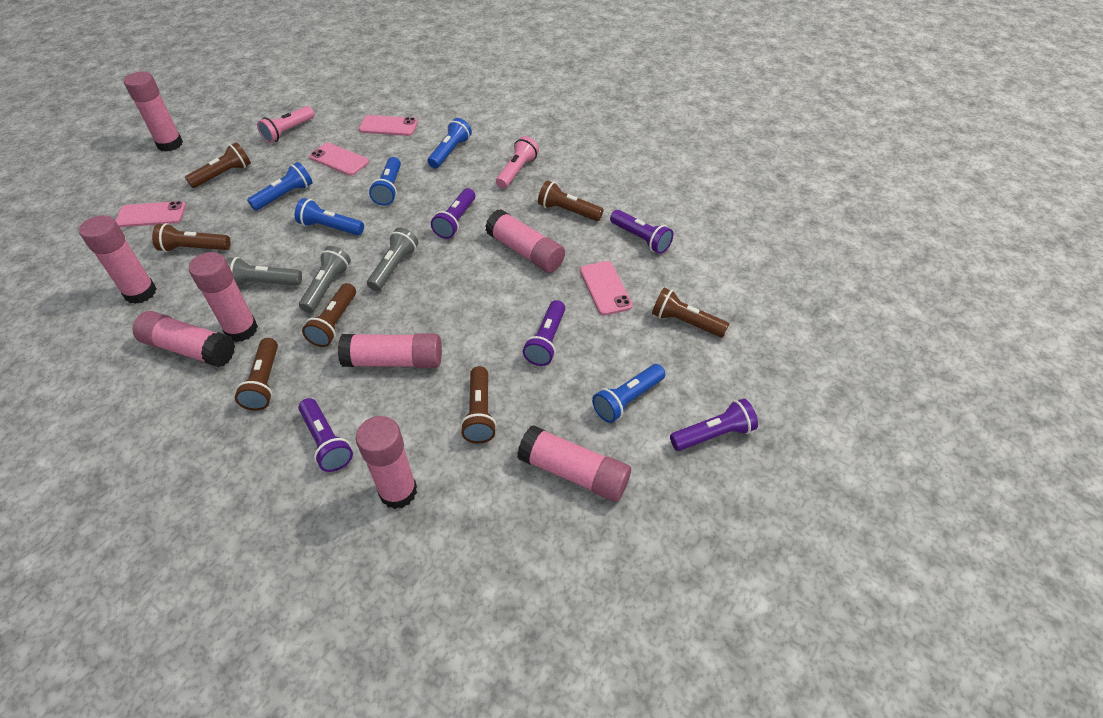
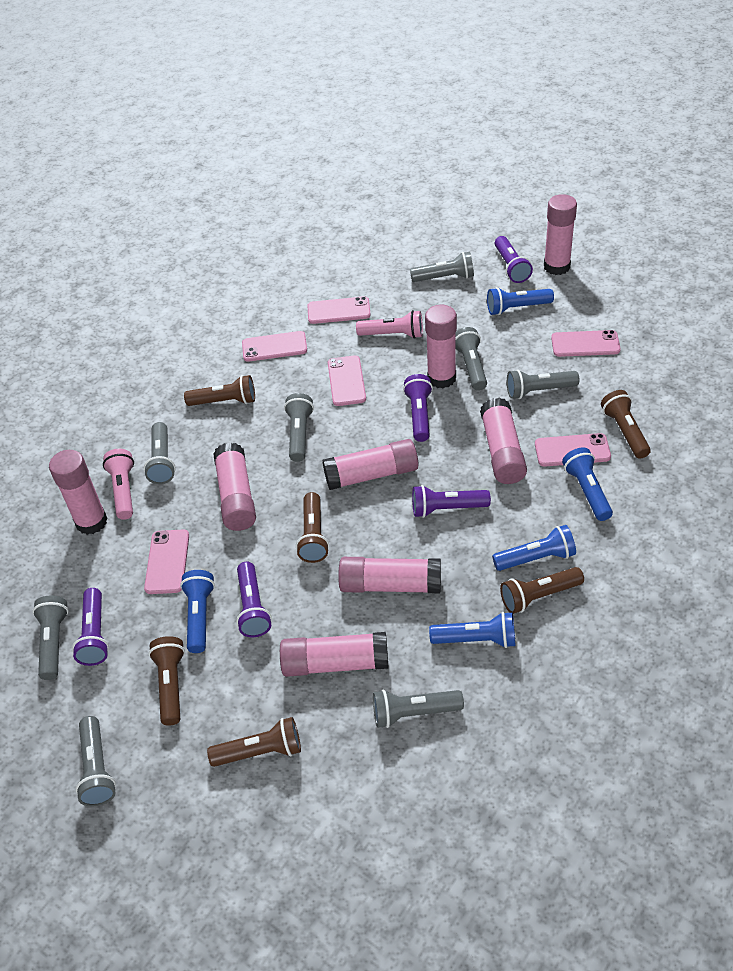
brown flashlight: 7 -> 6
grey flashlight: 3 -> 8
pink phone: 4 -> 6

